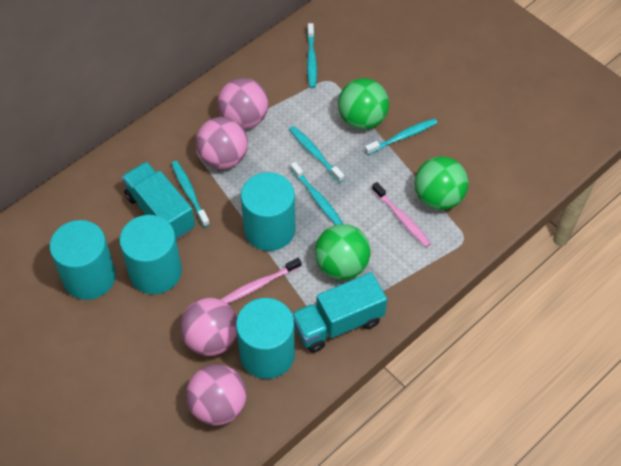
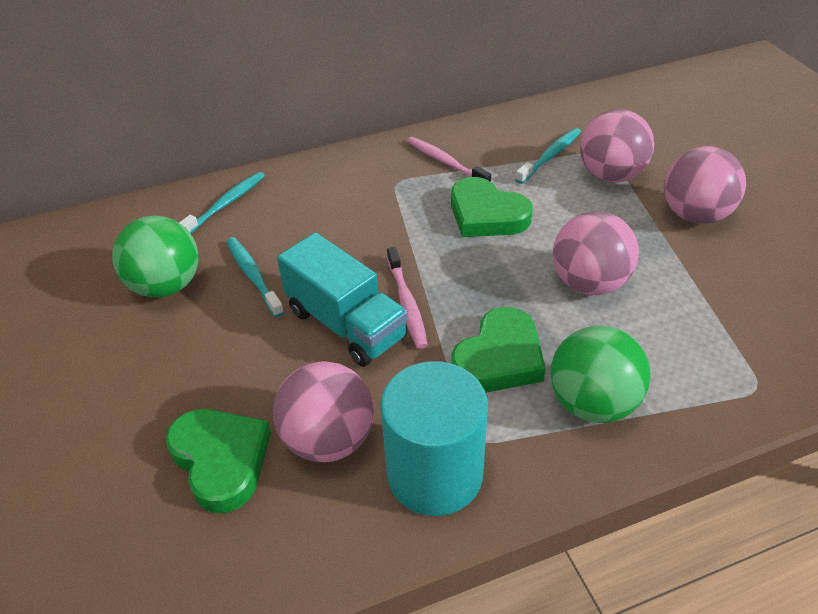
green ball: 3 -> 2
green heart: 0 -> 3
turquoise cylinder: 4 -> 1
turquoise toothbrush: 5 -> 3
turquoise truck: 2 -> 1

